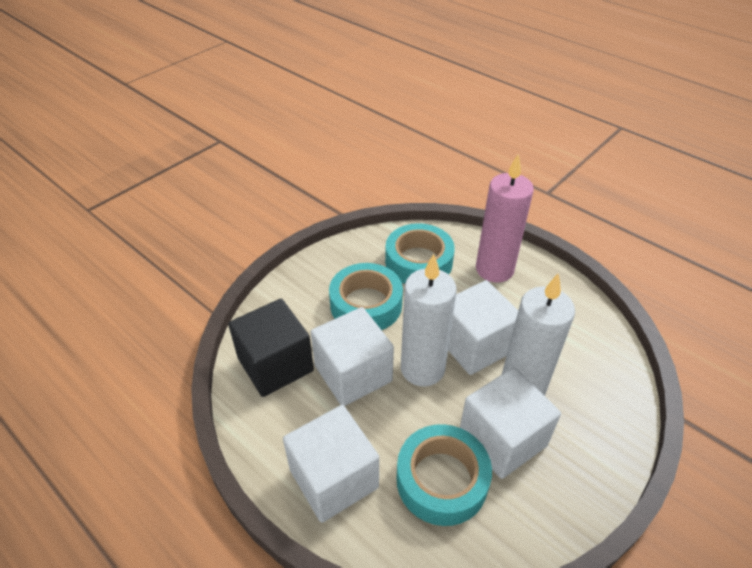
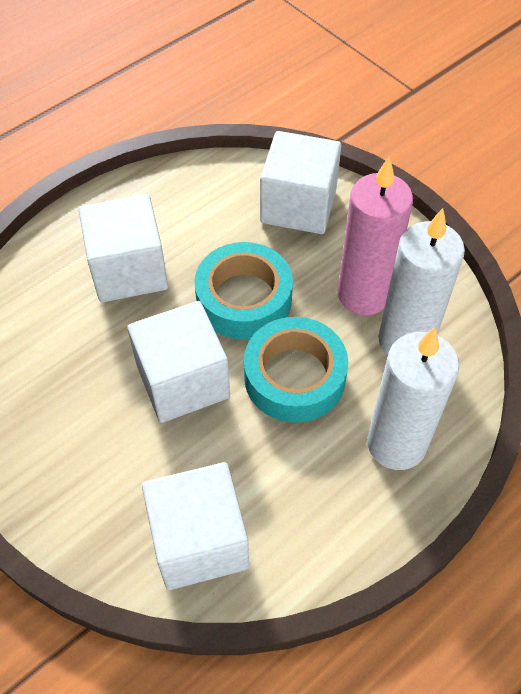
black cube: 1 -> 0
turquoise tape: 3 -> 2

